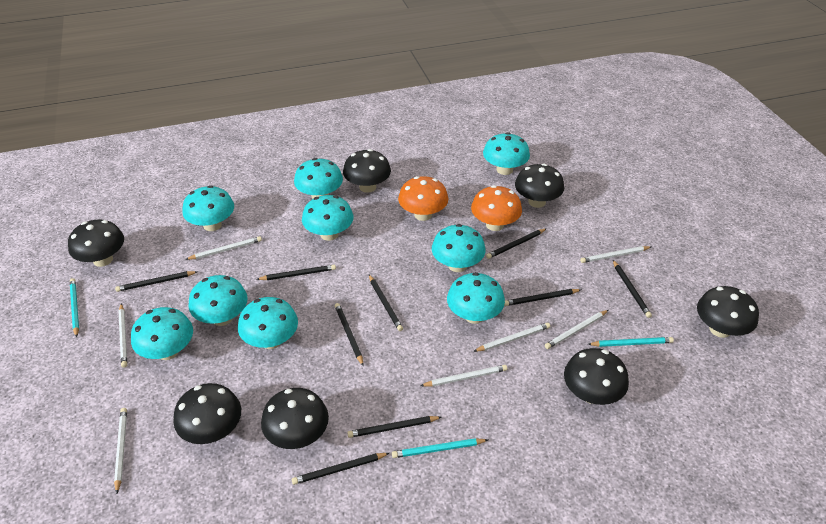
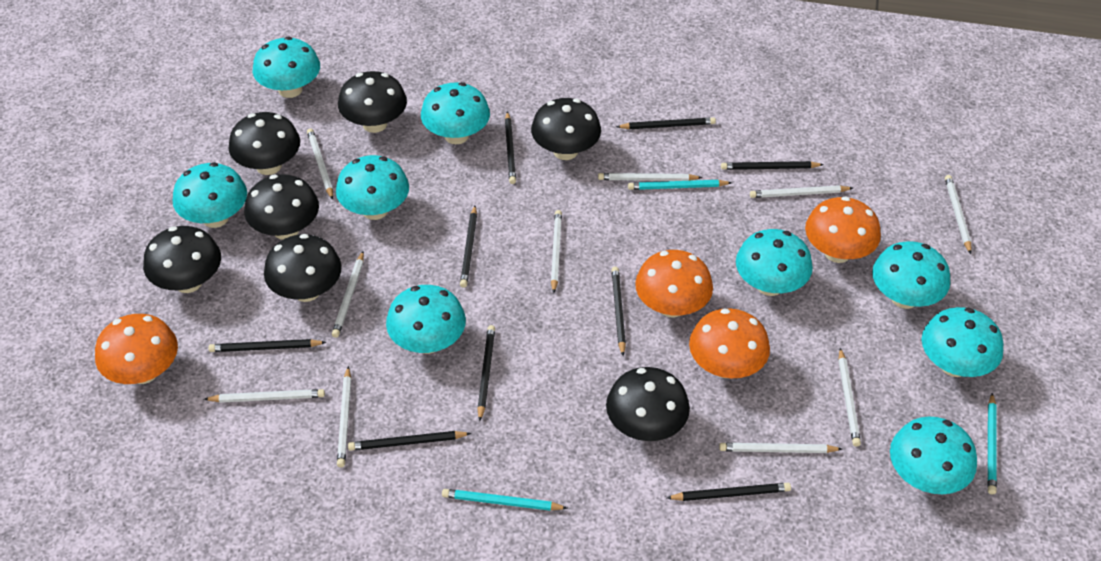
orange mushroom: 2 -> 4
white pencil: 7 -> 10

